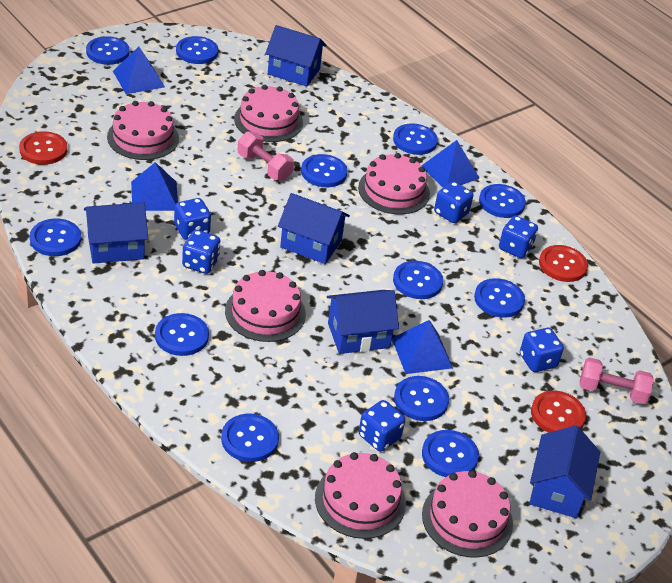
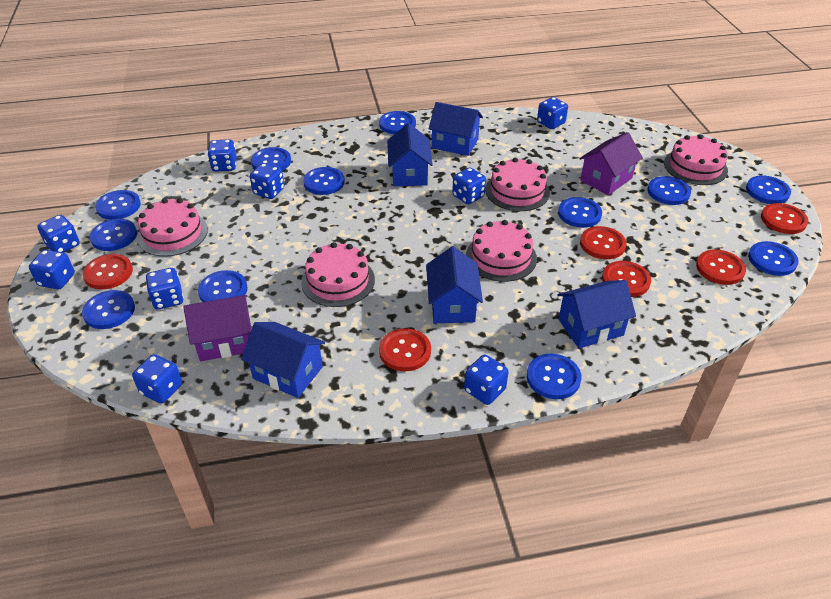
blue dice: 6 -> 9
blue pyramid: 4 -> 0
pink cake: 6 -> 5
pink dumbbell: 2 -> 0
purple house: 0 -> 2
red button: 3 -> 6

